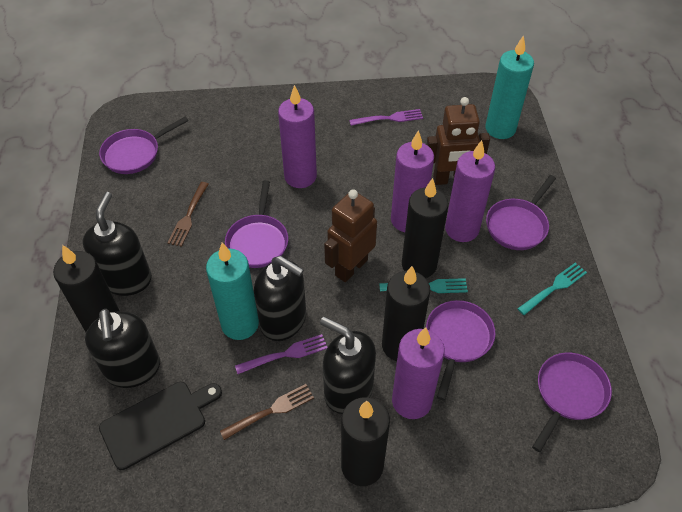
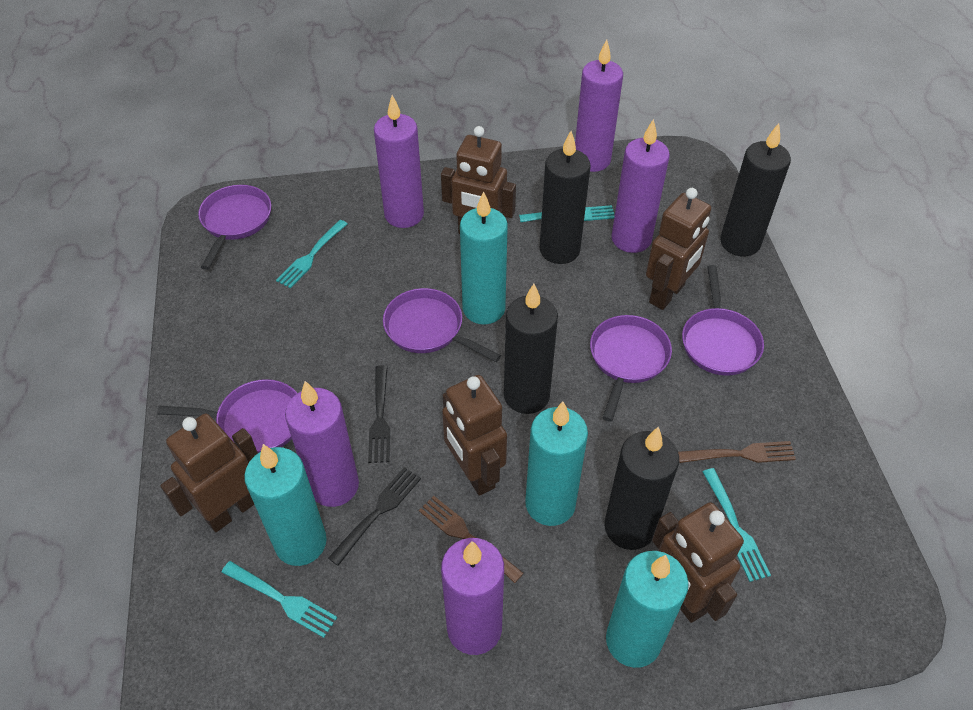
black cutting board: 1 -> 0
black fork: 0 -> 2
black soap dispenser: 4 -> 0
brown robot: 2 -> 5
purple candle: 4 -> 5
purple fork: 2 -> 0
turquoise candle: 2 -> 4
turquoise fork: 2 -> 4

